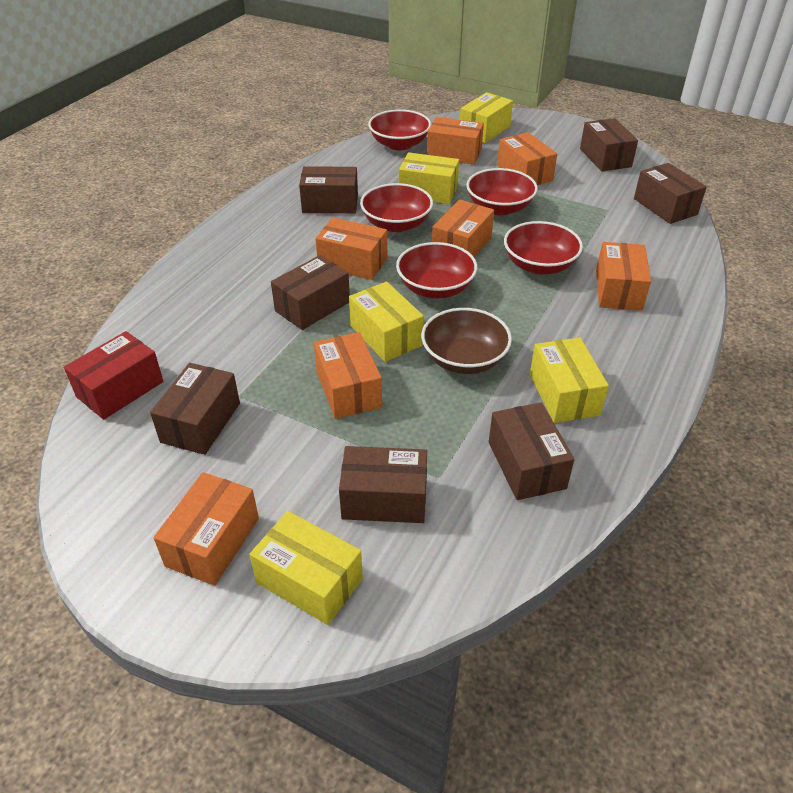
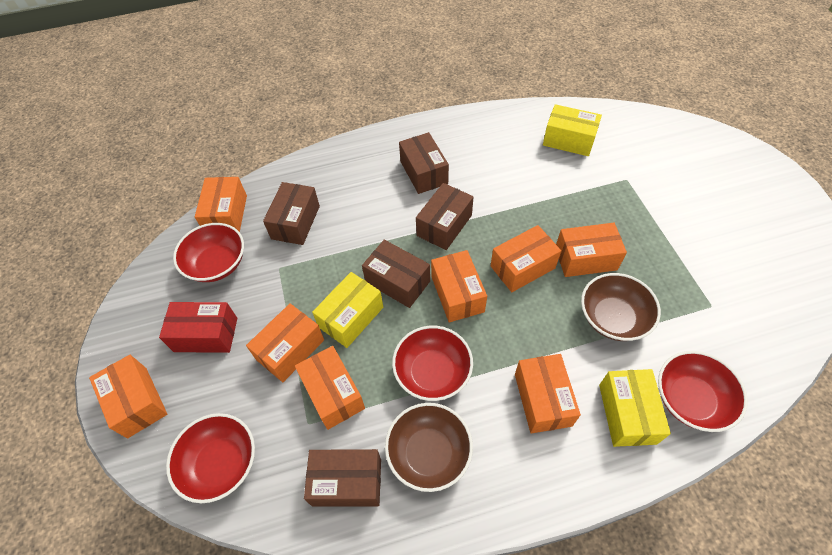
brown bowl: 1 -> 2
brown box: 7 -> 5
orange box: 7 -> 8
red bowl: 5 -> 4
yellow box: 5 -> 3

